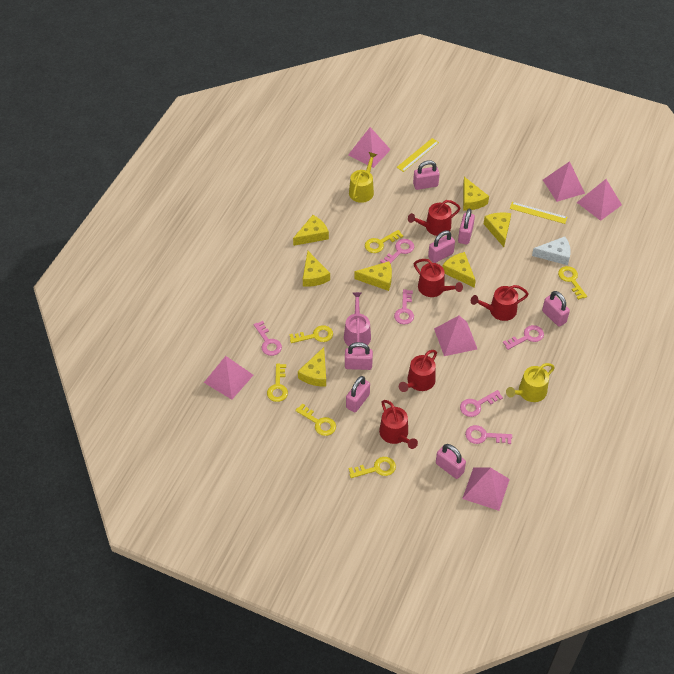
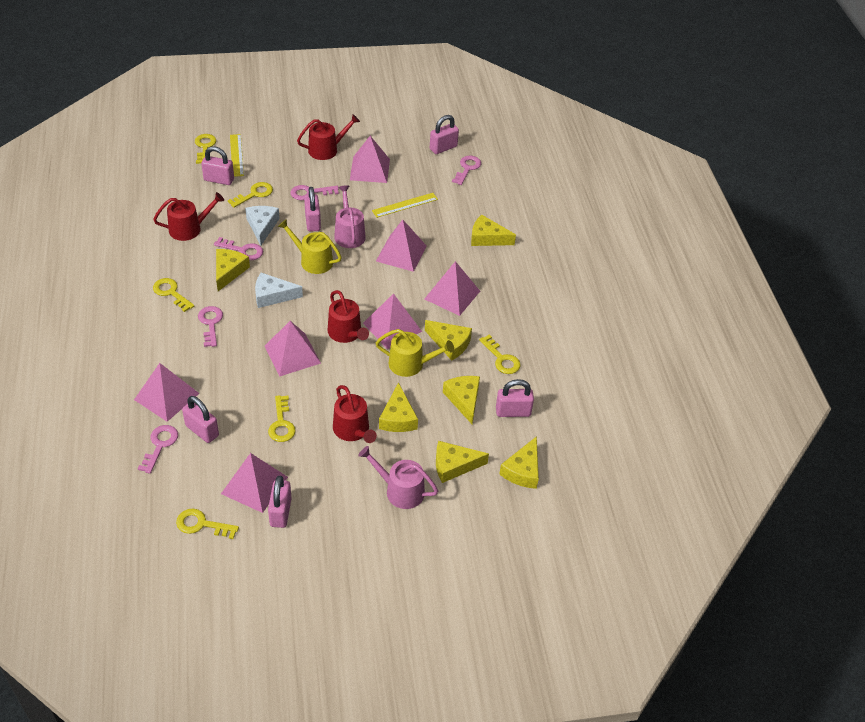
pink key: 6 -> 5
pink padlock: 7 -> 6
pink pyramid: 6 -> 7
pink watering can: 1 -> 2
red watering can: 5 -> 4
white cheese: 1 -> 2

